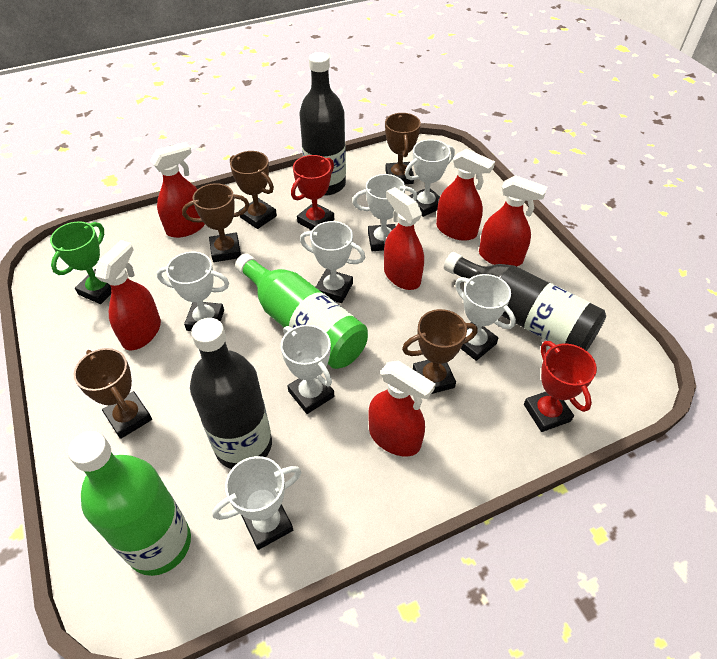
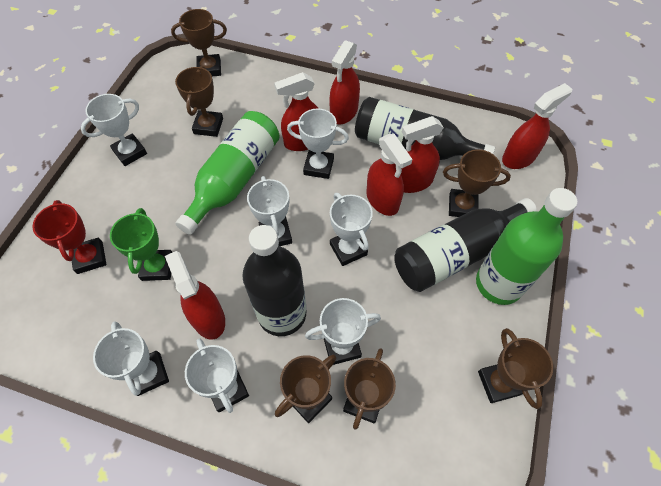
brown trophy: 5 -> 6
red trophy: 2 -> 1

